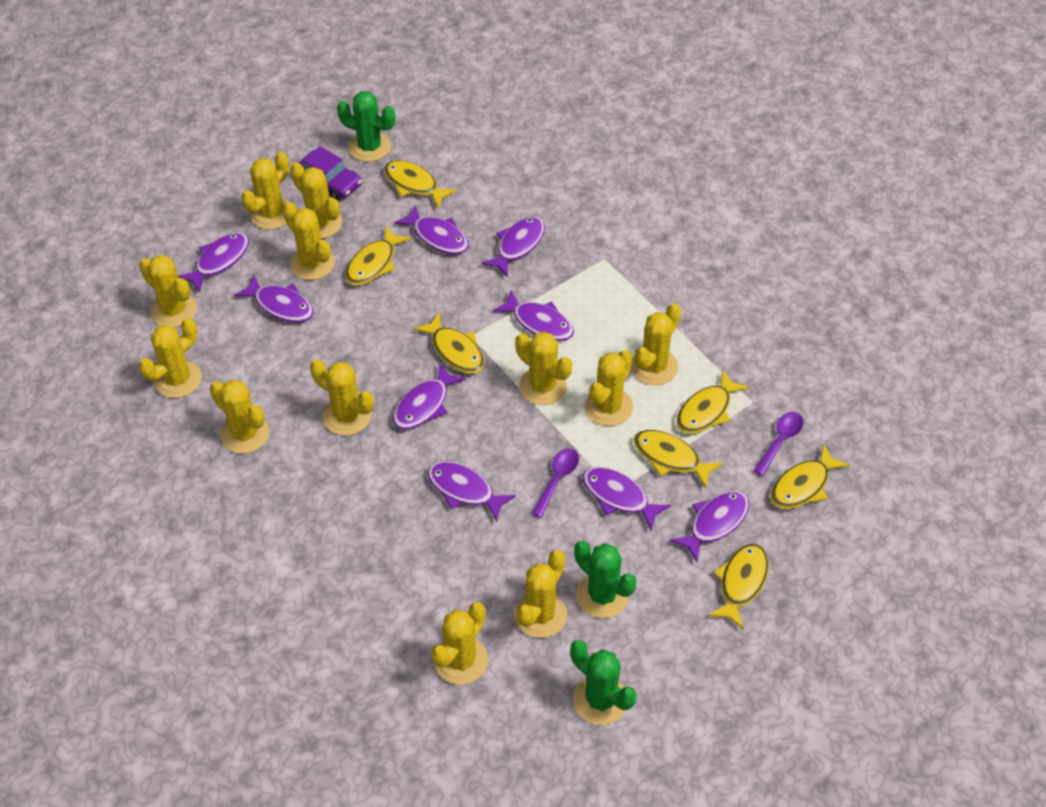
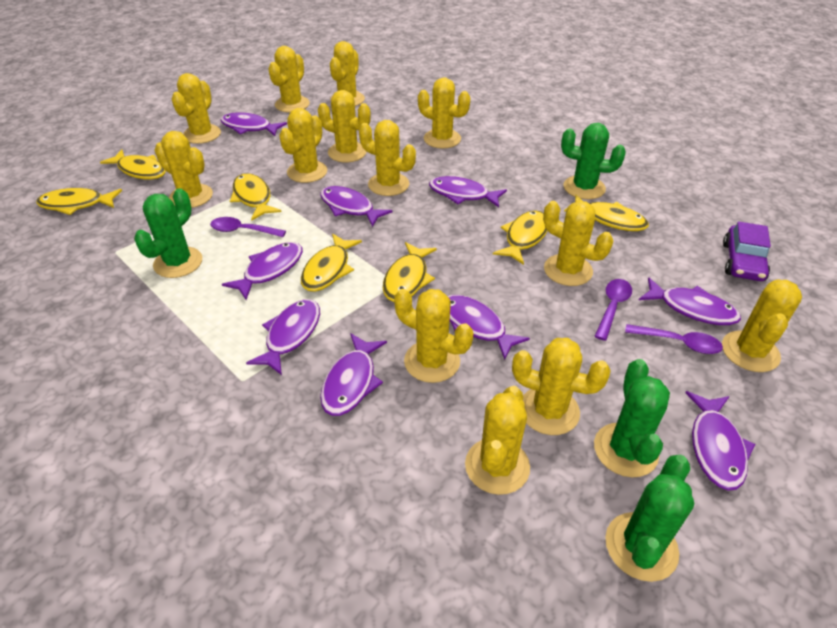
green cactus: 3 -> 4
purple spoon: 2 -> 3
yellow cactus: 12 -> 13

